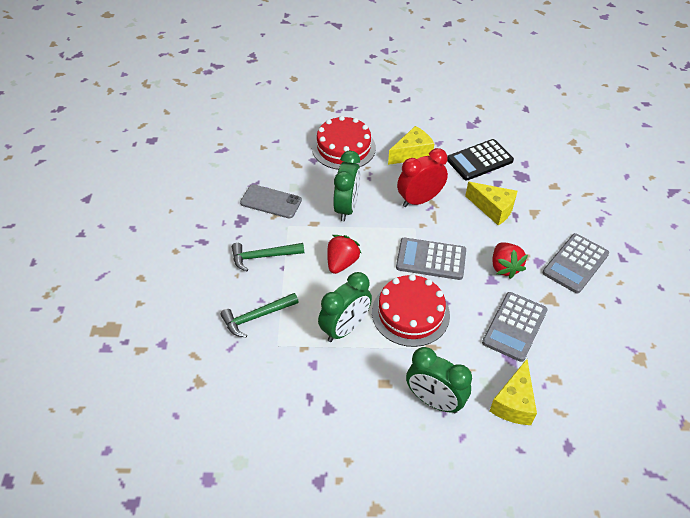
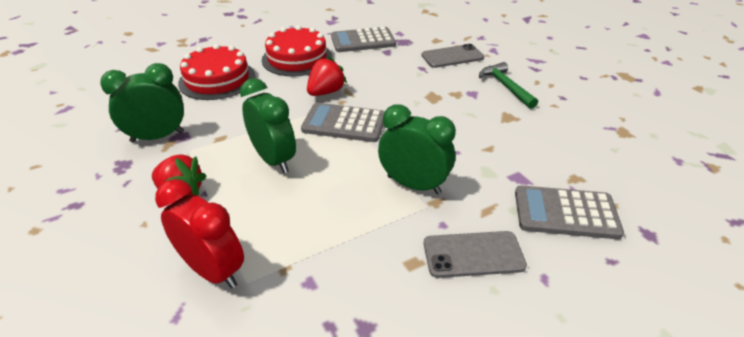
black calculator: 1 -> 0
green hammer: 2 -> 1
grey phone: 1 -> 2
yellow cheese: 3 -> 0

